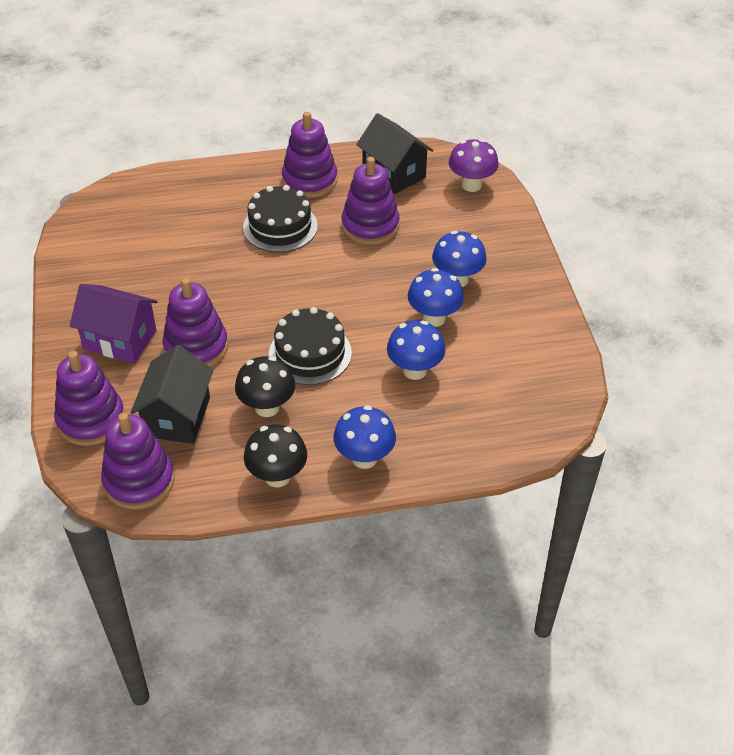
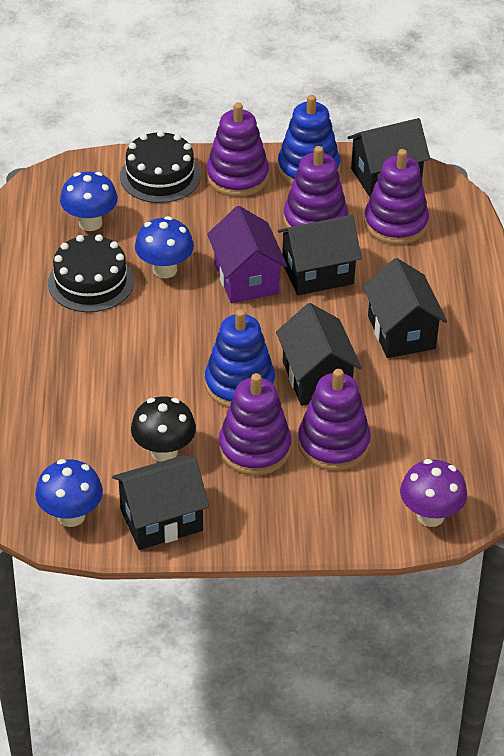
black house: 2 -> 5
black mushroom: 2 -> 1
blue mushroom: 4 -> 3
blue stacking toy: 0 -> 2

